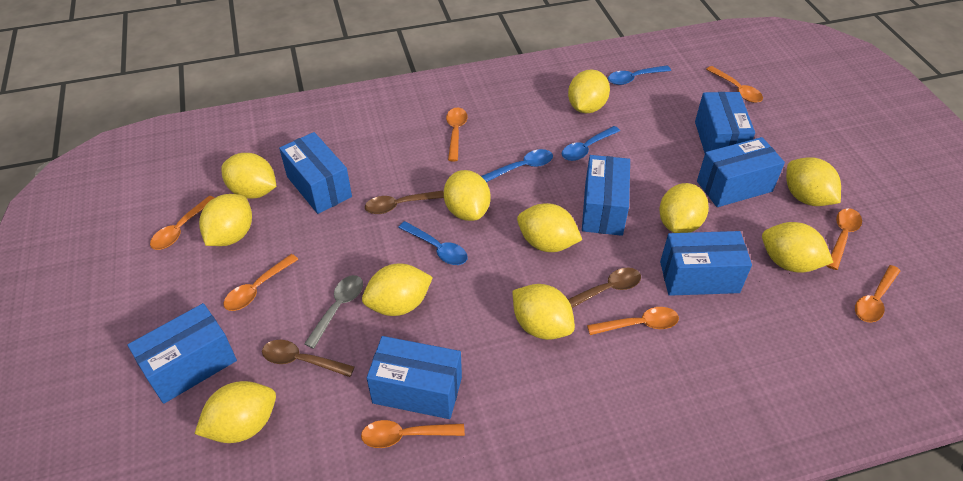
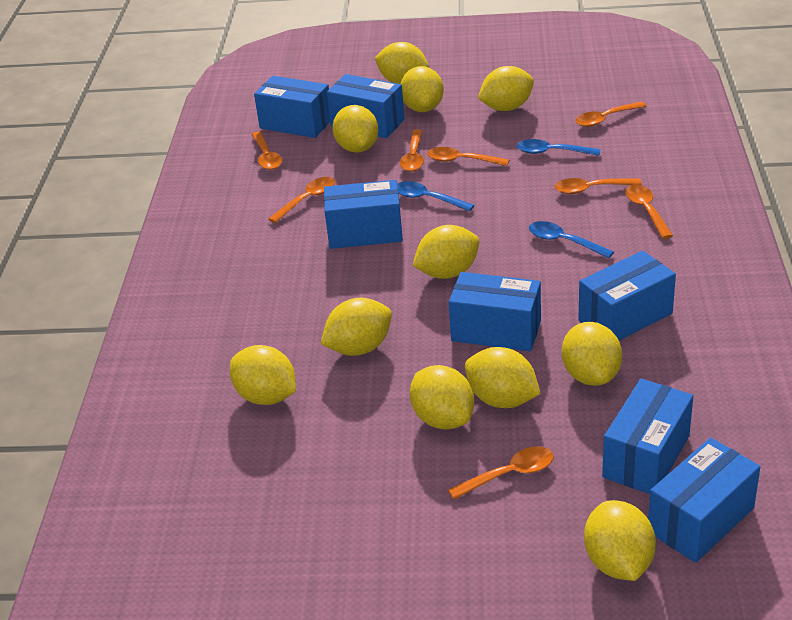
blue spoon: 4 -> 3
brown spoon: 3 -> 0
grey spoon: 1 -> 0

